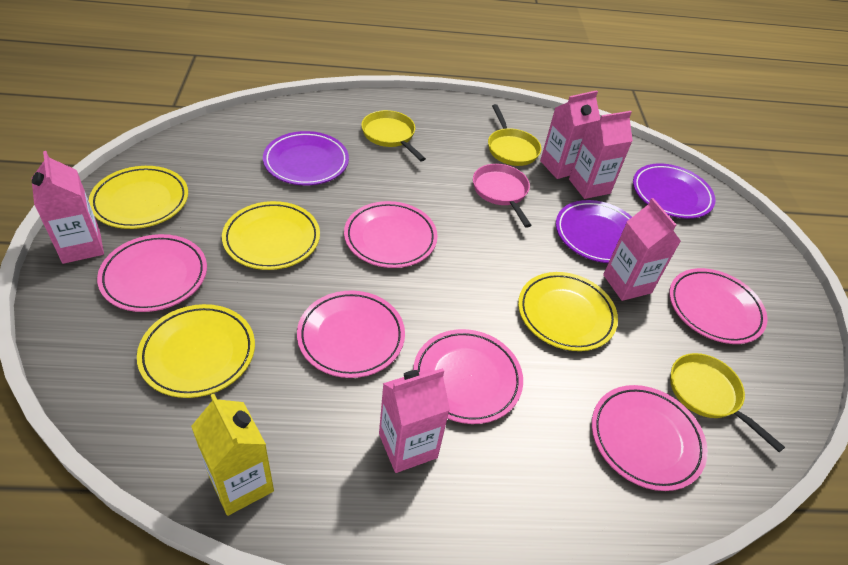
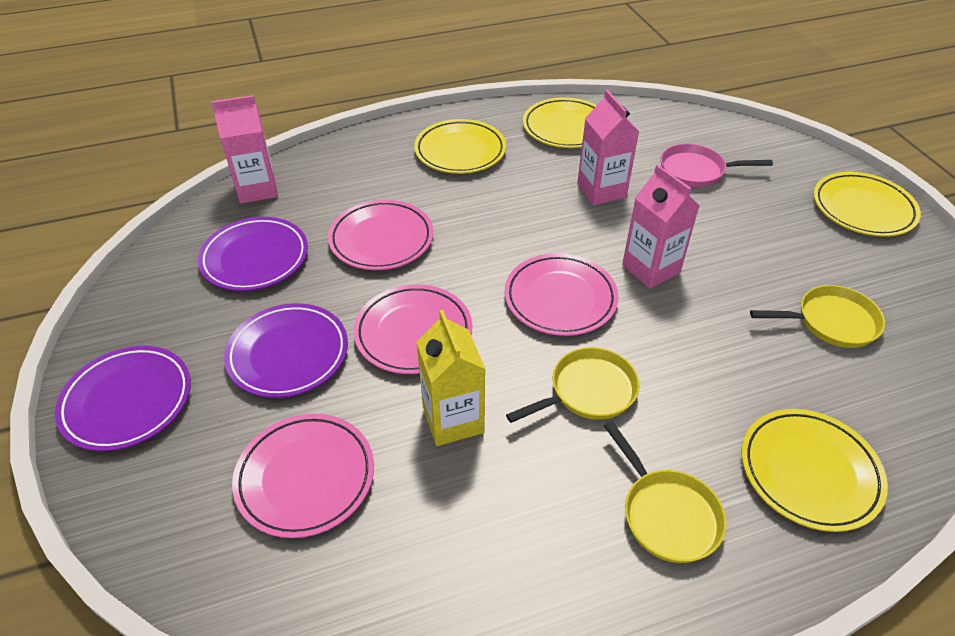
pink carton: 5 -> 3
pink plate: 6 -> 4

